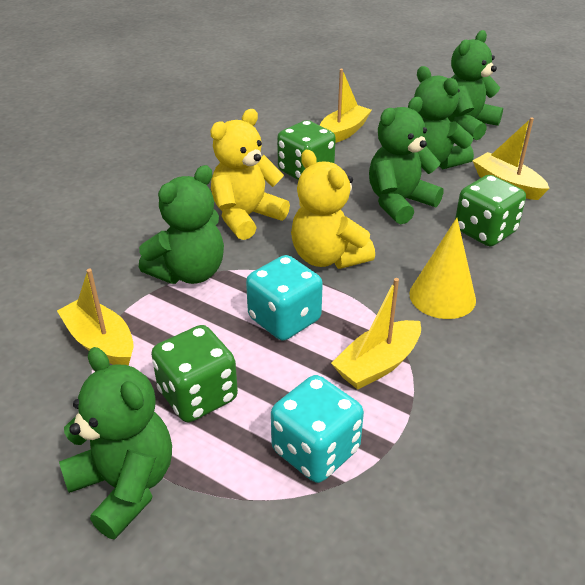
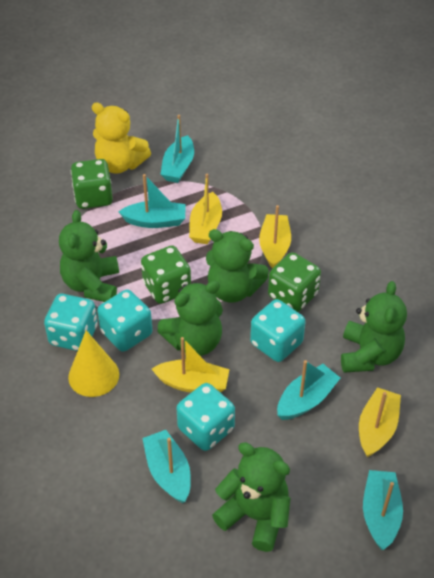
turquoise boat: 0 -> 5
turquoise dice: 2 -> 4
yellow teddy bear: 2 -> 1

